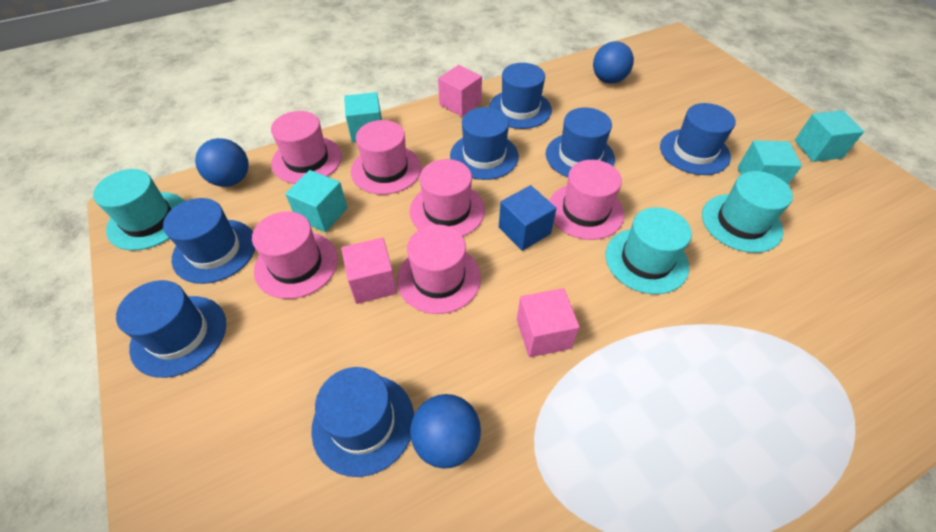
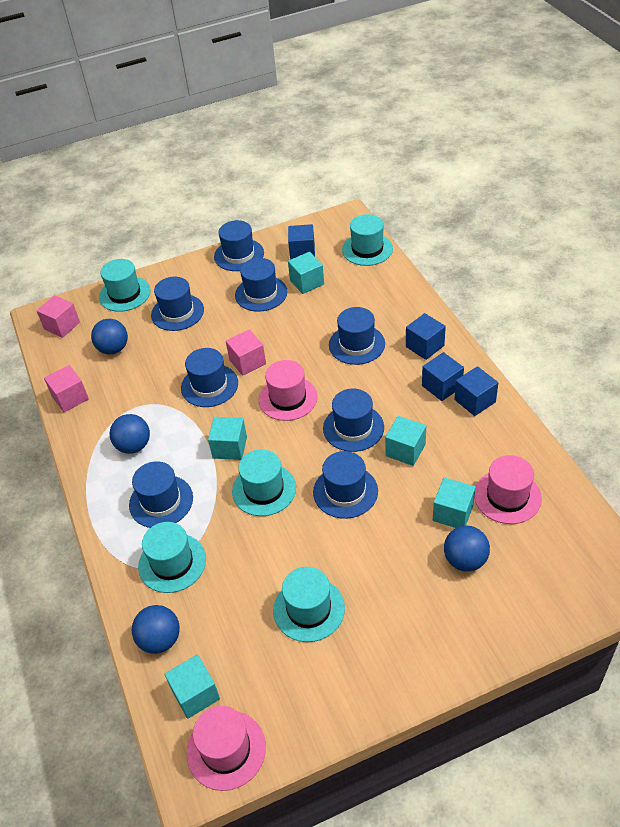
blue ball: 3 -> 4
blue cube: 1 -> 4
blue hat: 7 -> 8
pink hat: 6 -> 3
turquoise cube: 4 -> 5
turquoise hat: 3 -> 5

